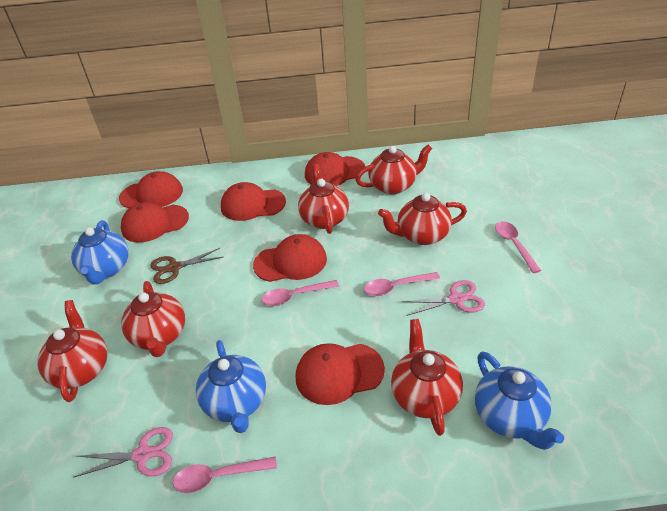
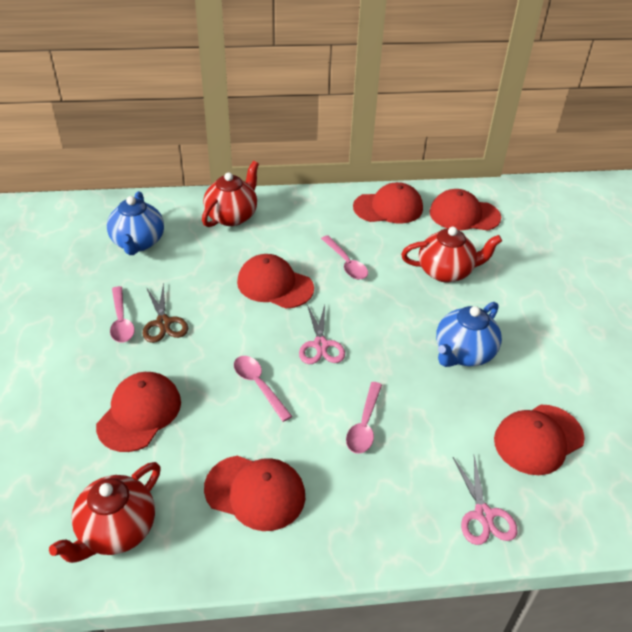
blue teapot: 3 -> 2
red teapot: 6 -> 3

